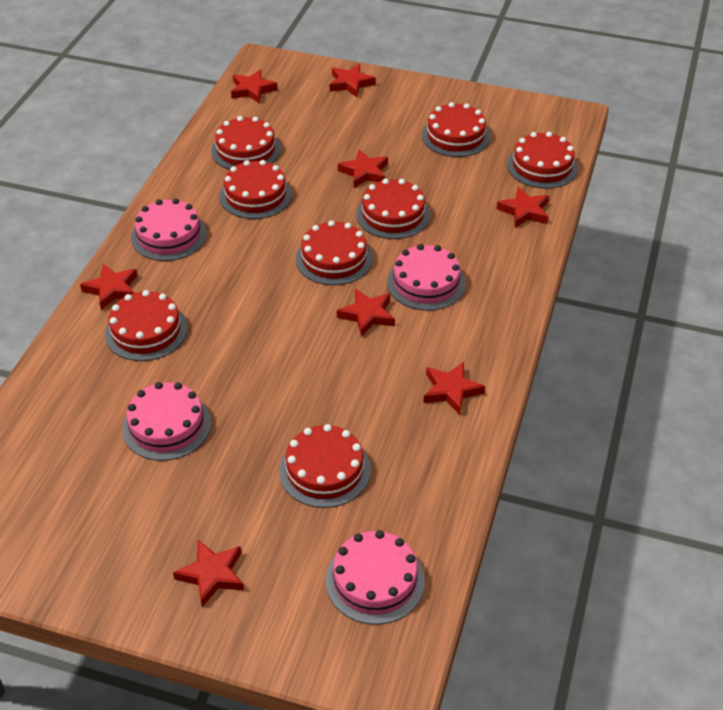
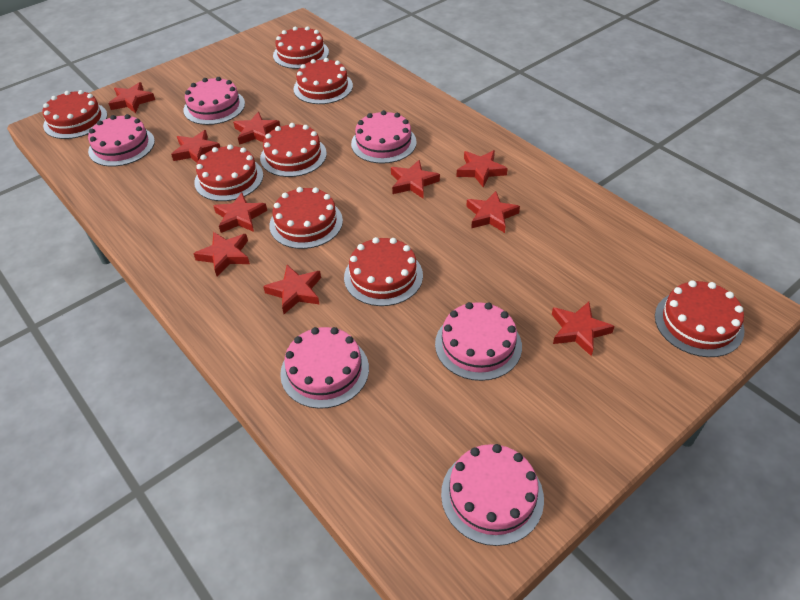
pink cake: 4 -> 6
red star: 8 -> 10

